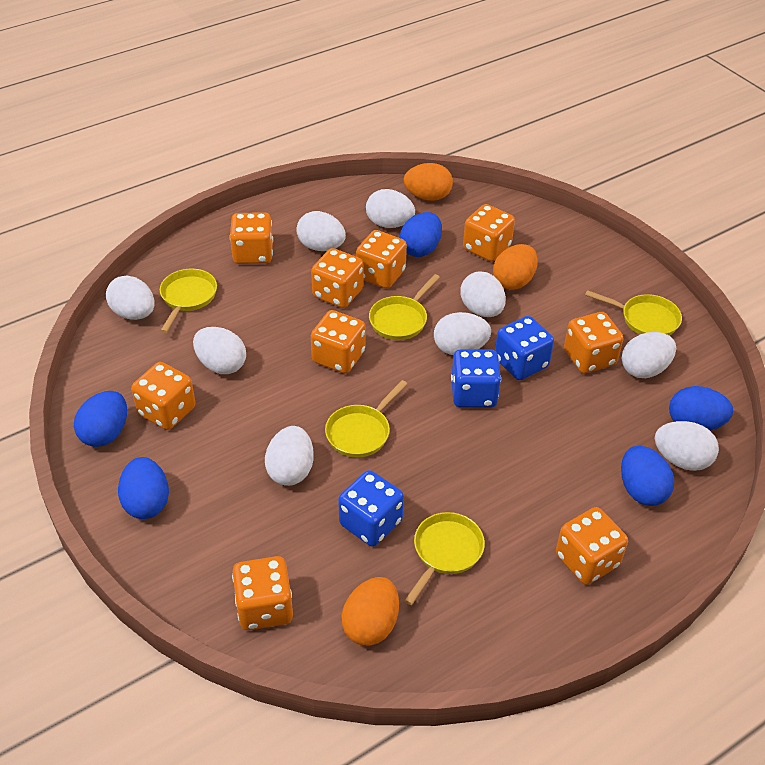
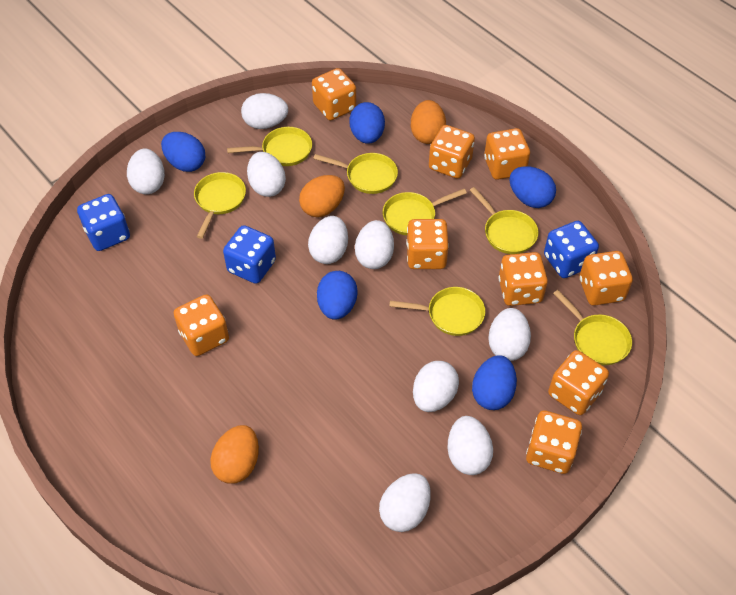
yellow pan: 5 -> 7

